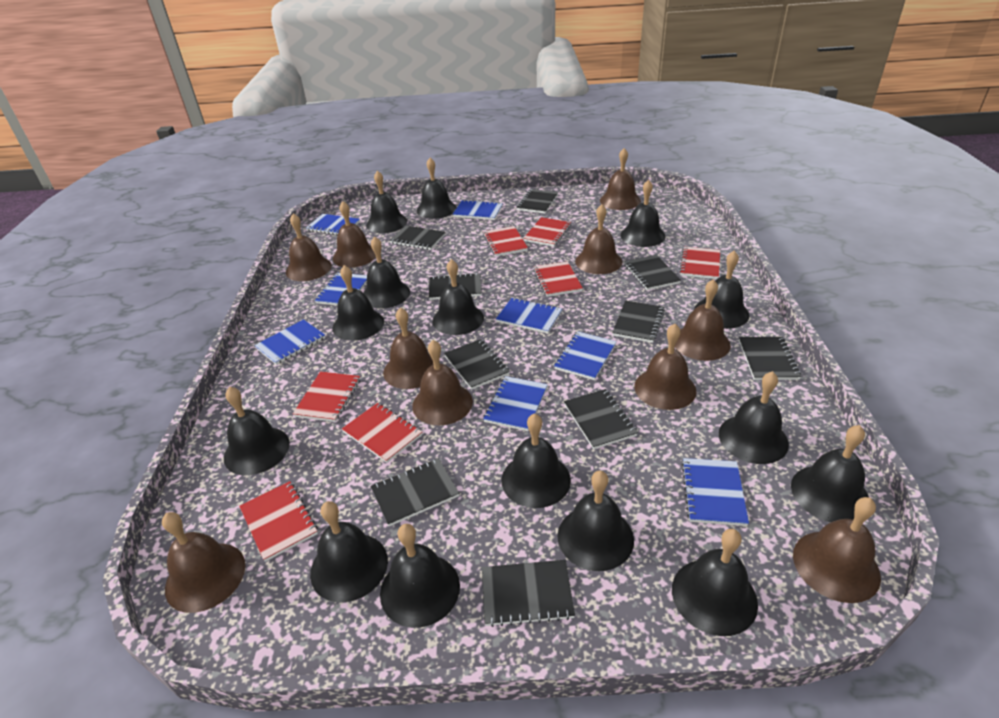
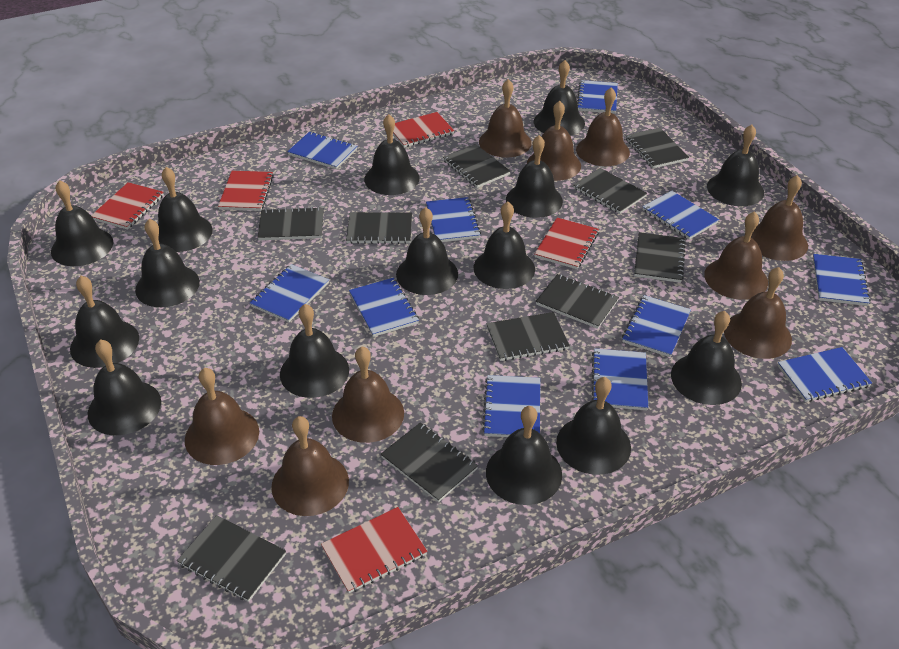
blue notebook: 8 -> 11
brown bell: 10 -> 9
red notebook: 7 -> 5

